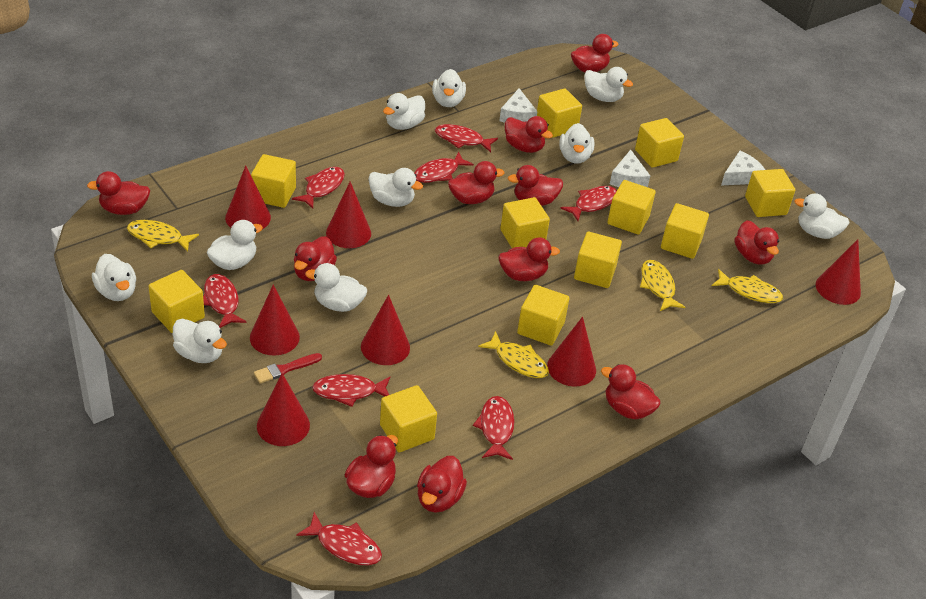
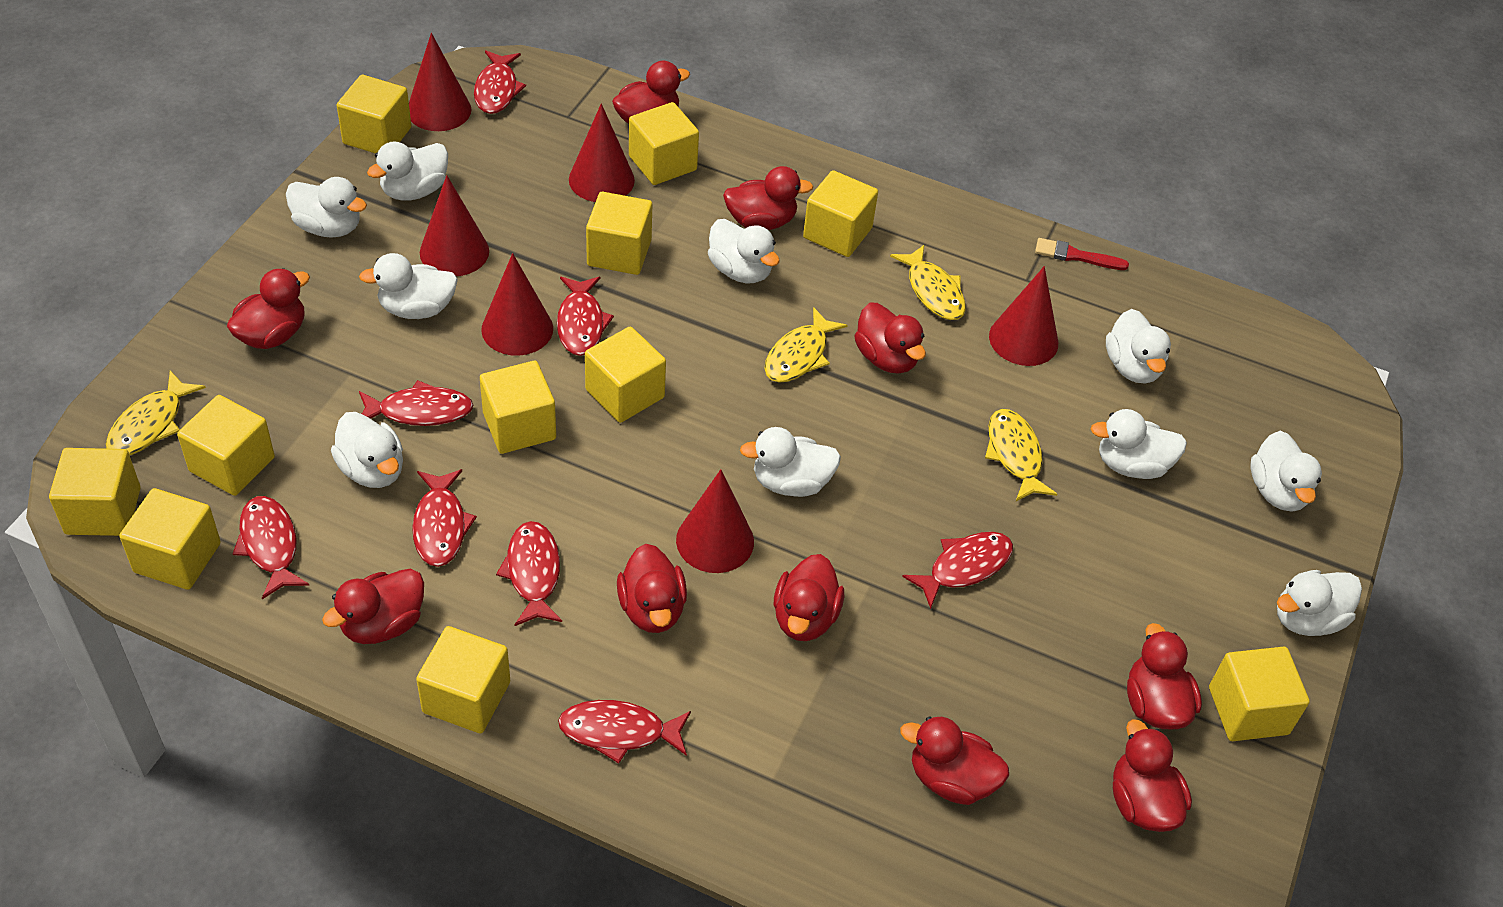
red cone: 7 -> 6
red duck: 11 -> 10
white cheese: 3 -> 0

